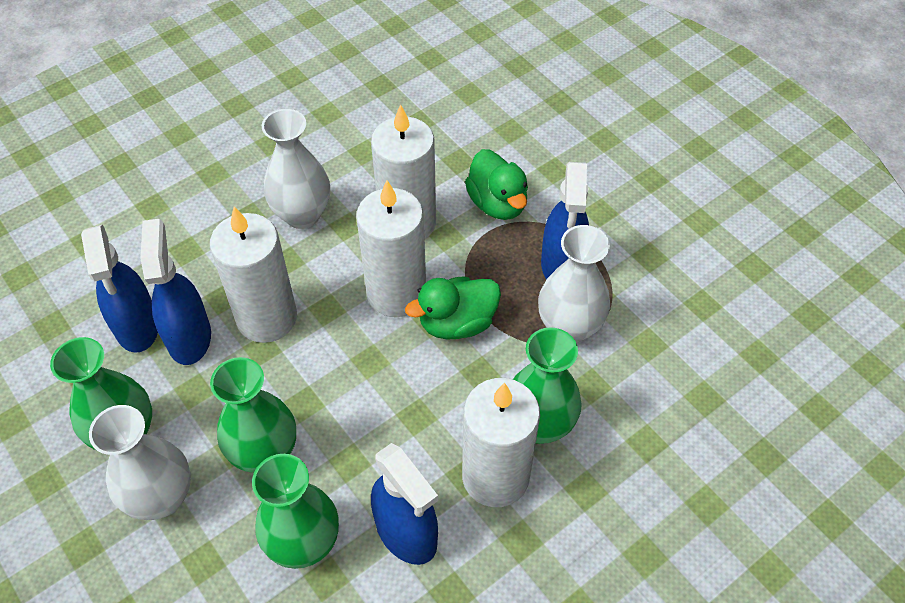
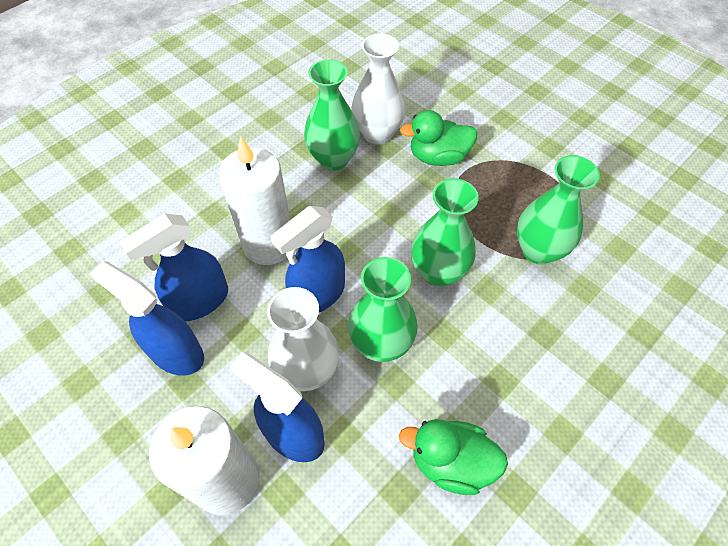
white candle: 4 -> 2
white vase: 3 -> 2

